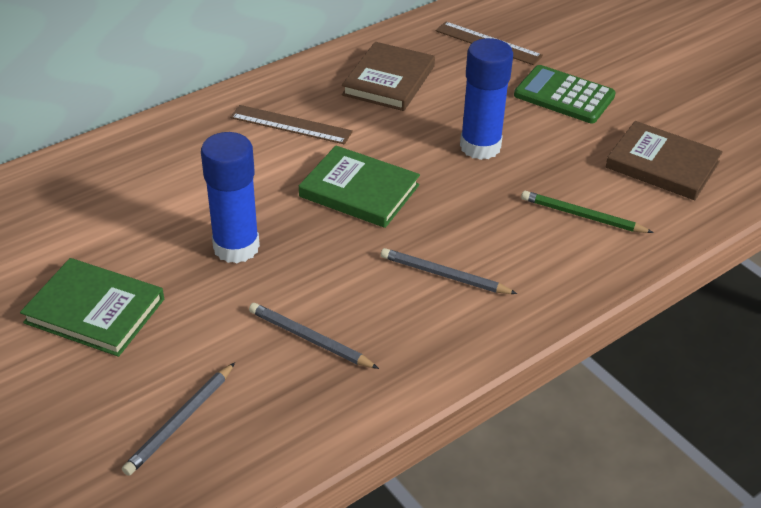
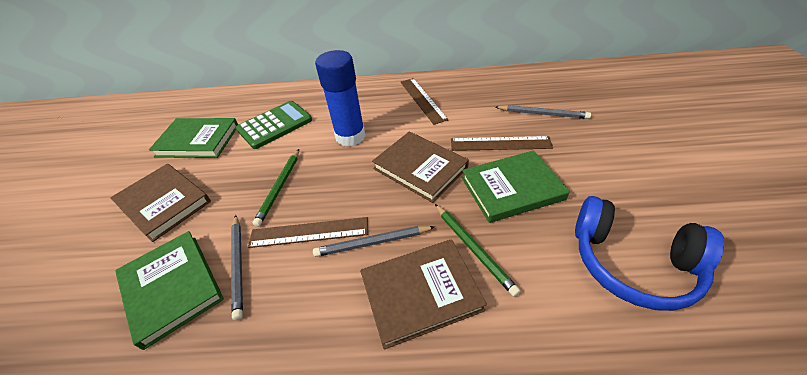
blue glue stick: 2 -> 1
blue headphones: 0 -> 1
brown book: 2 -> 3
brown ruler: 2 -> 3
green book: 2 -> 3
green pencil: 1 -> 2

